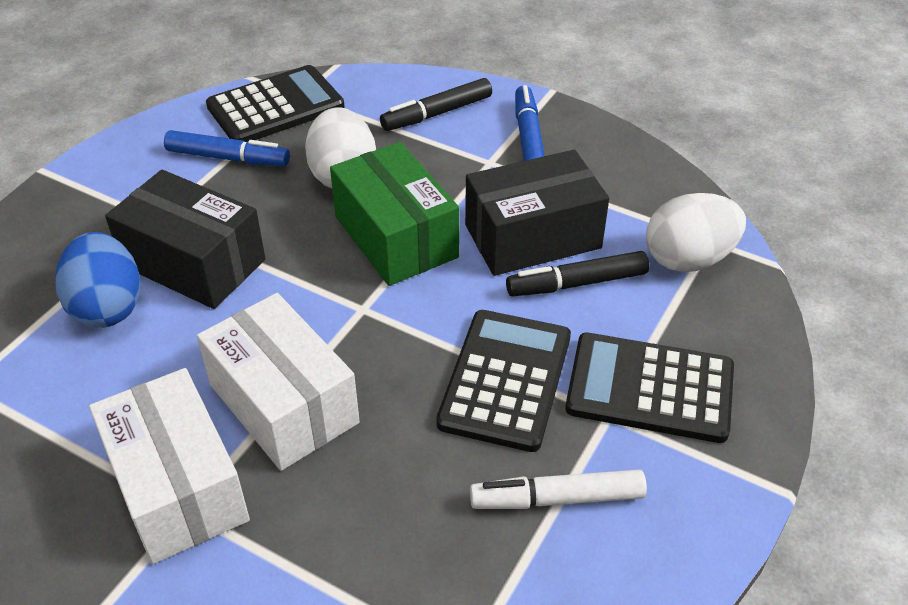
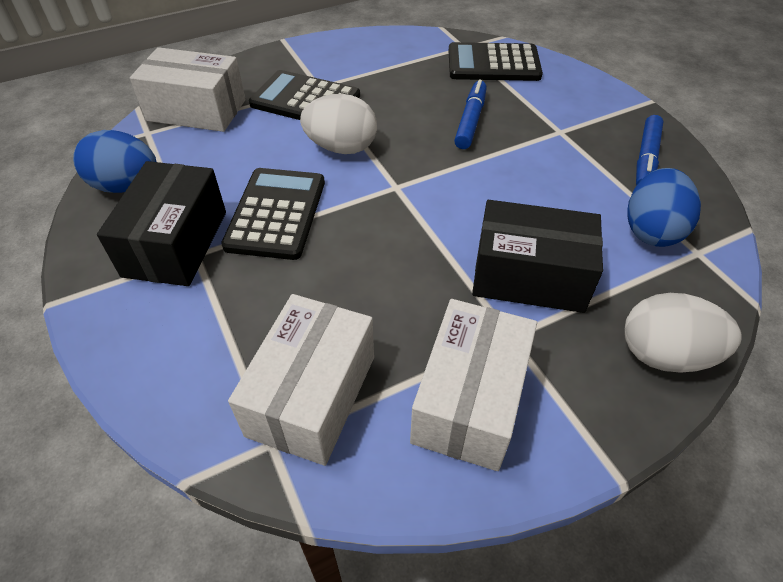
black marker: 2 -> 0
blue egg: 1 -> 2
green box: 1 -> 0
white box: 2 -> 3
white marker: 1 -> 0

